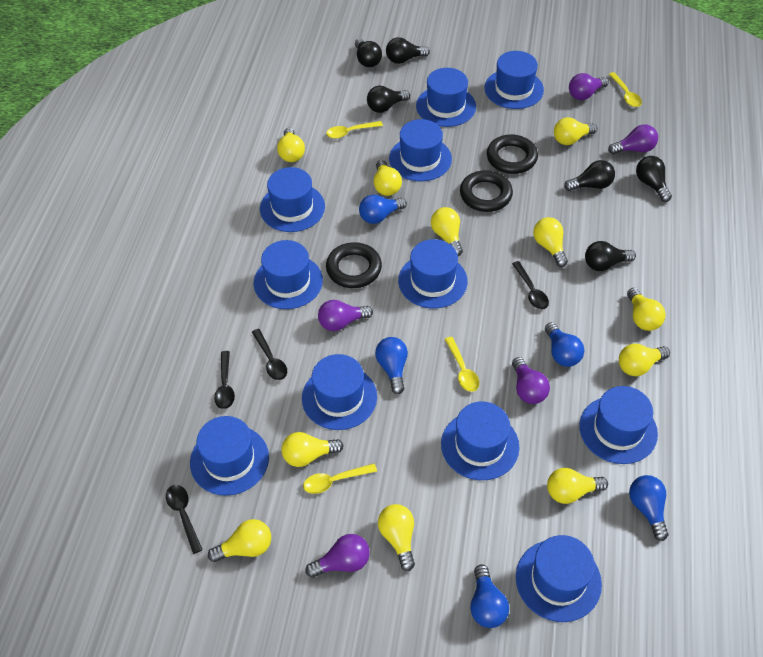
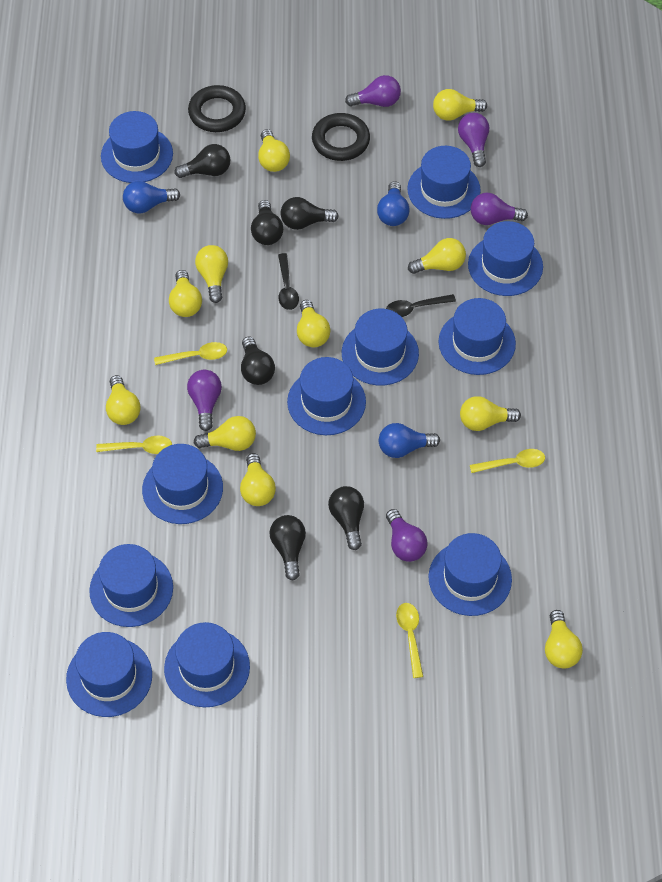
black ring: 3 -> 2
black spoon: 4 -> 2
blue light bulb: 5 -> 3

